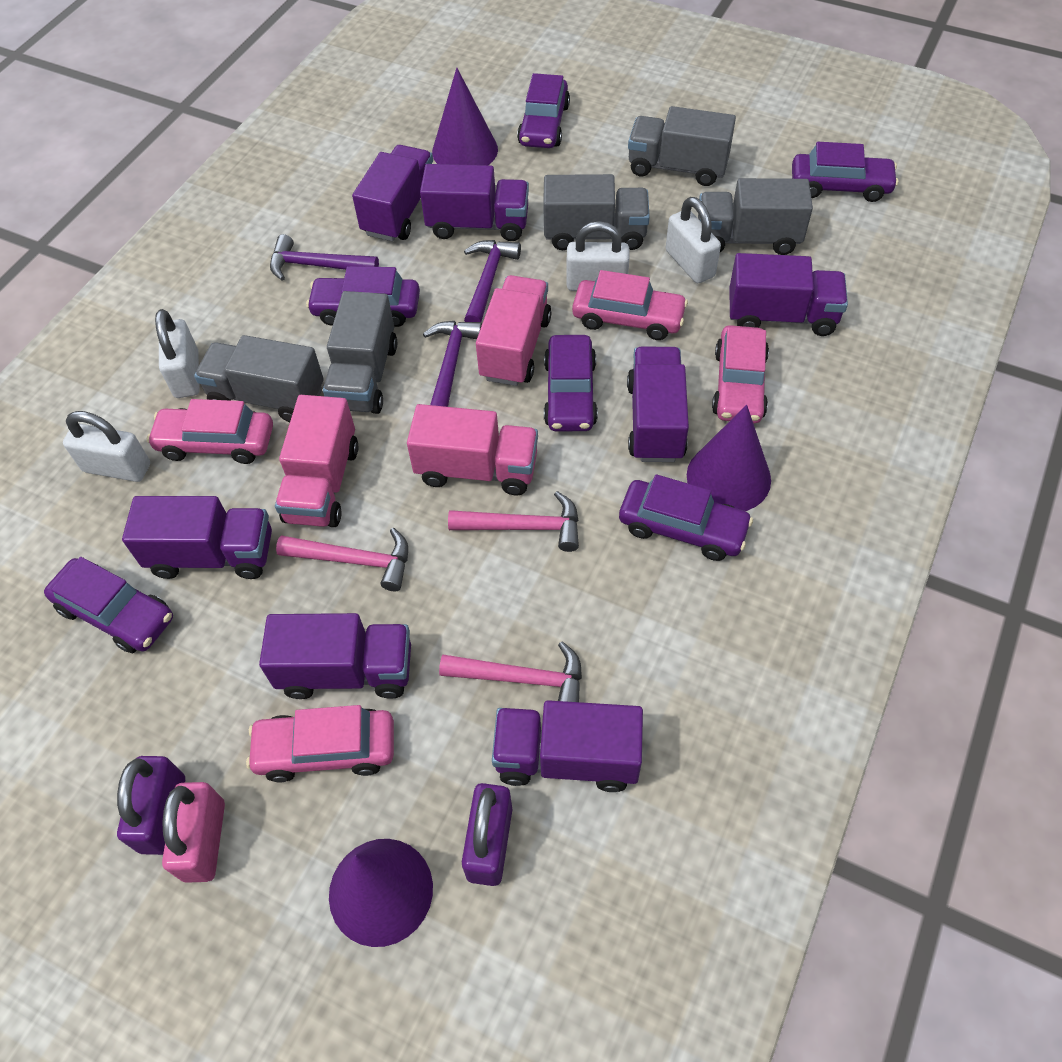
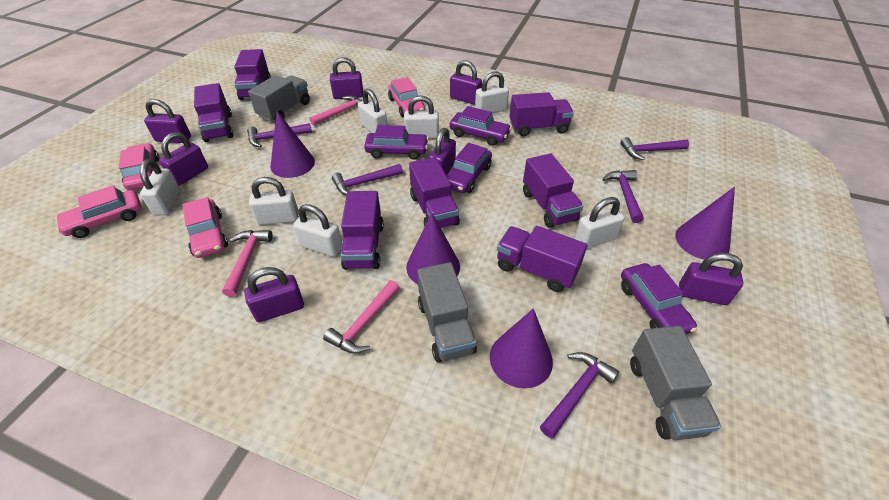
grey truck: 5 -> 3
pink padlock: 1 -> 0
pink truck: 3 -> 0
purple car: 6 -> 4
purple cone: 3 -> 4
purple hammer: 3 -> 5
purple padlock: 2 -> 7
white padlock: 4 -> 7

